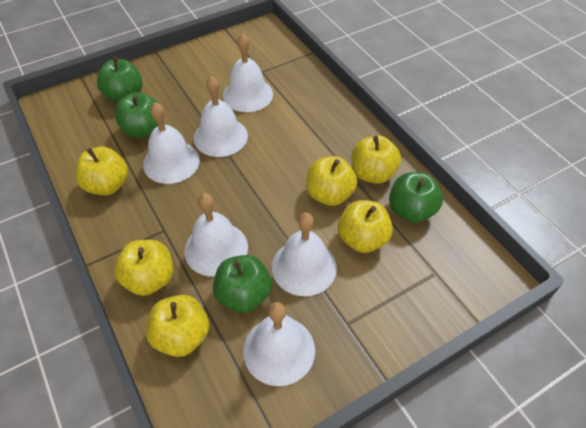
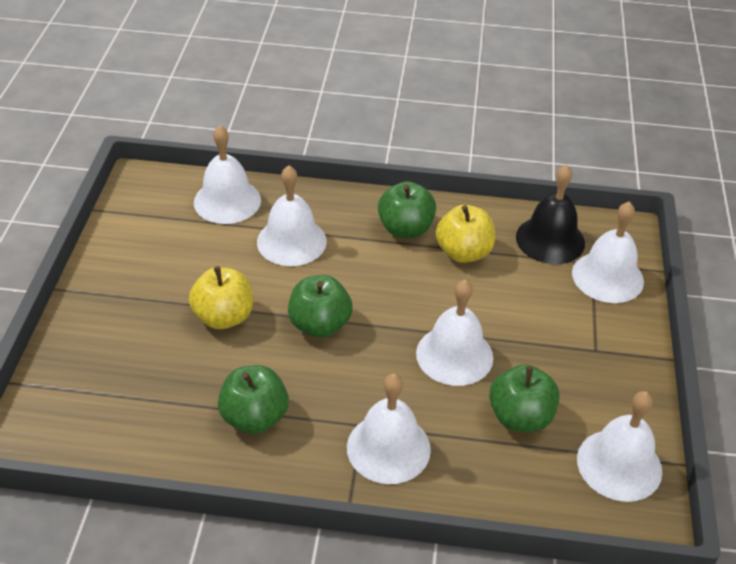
black bell: 0 -> 1
yellow apple: 6 -> 2

